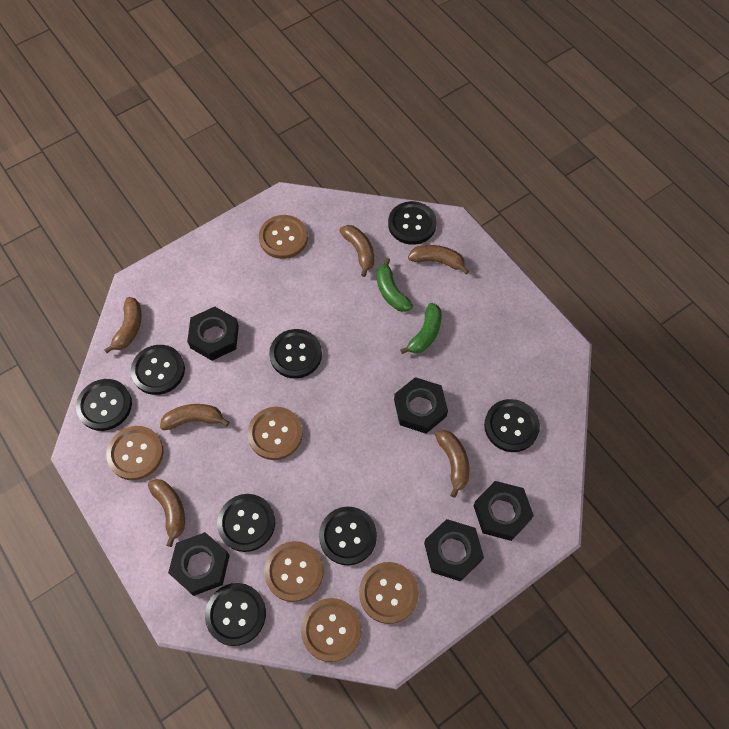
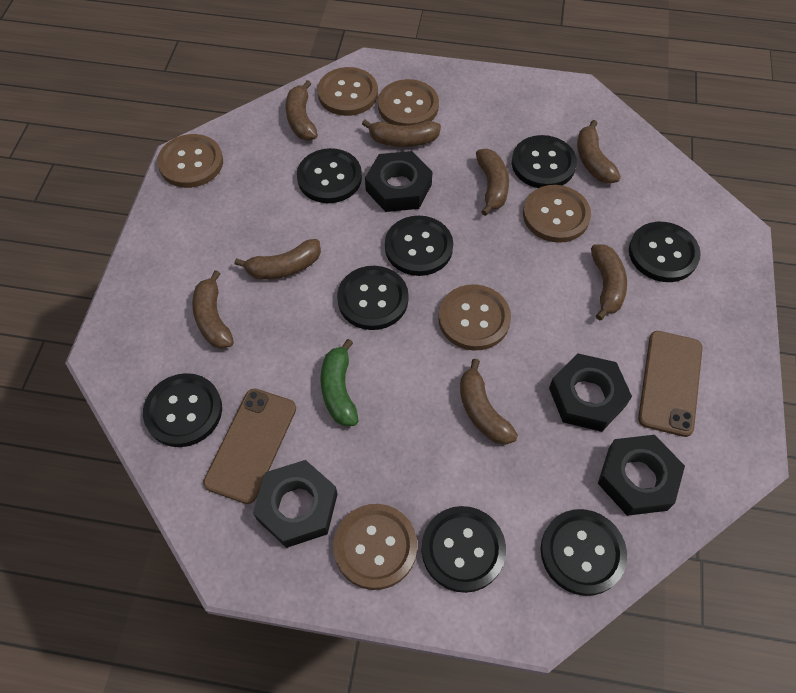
black nut: 5 -> 4
brown banana: 6 -> 8
brown phone: 0 -> 2
green banana: 2 -> 1

